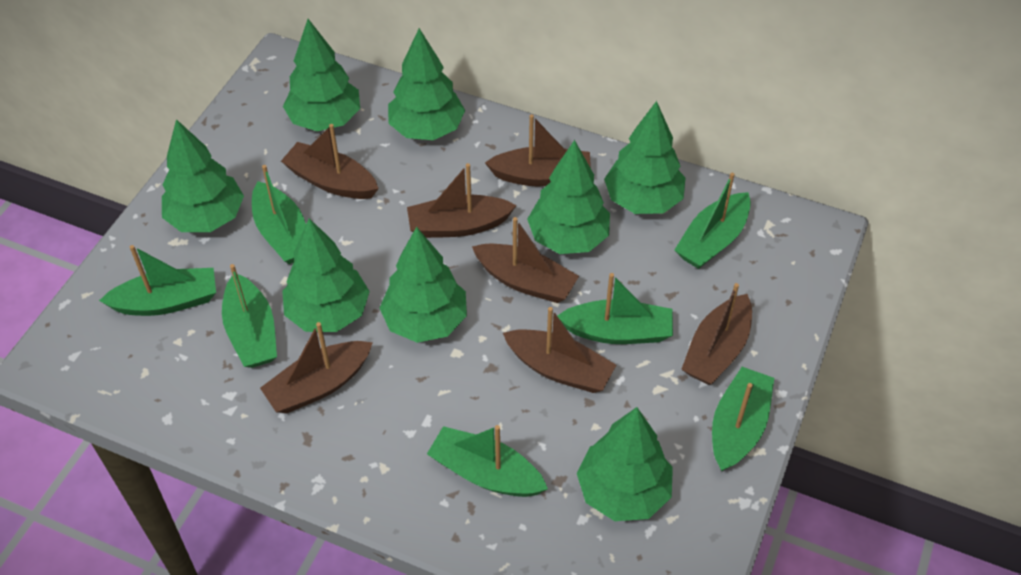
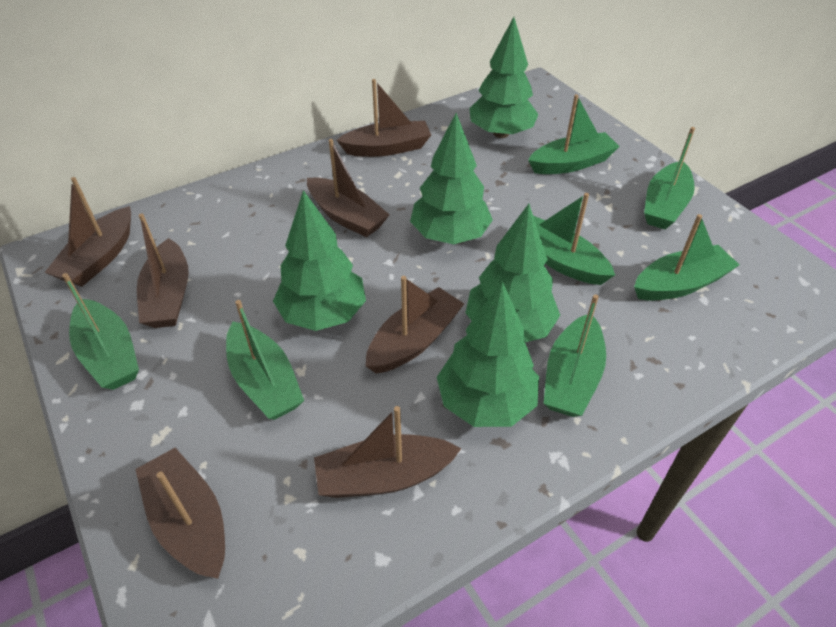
green tree: 8 -> 5

